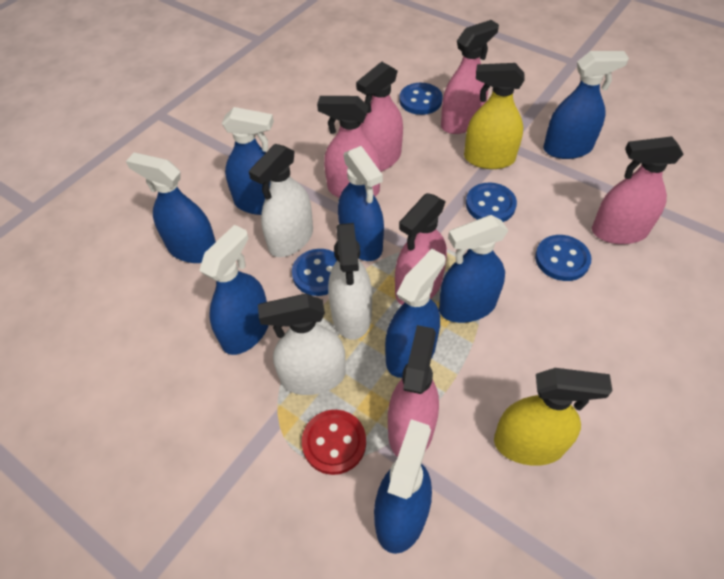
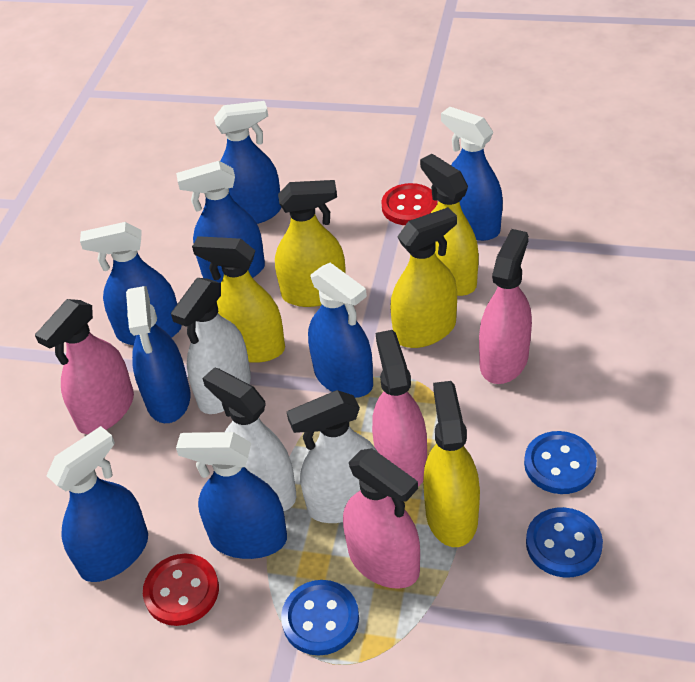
blue button: 4 -> 3
pink spray bottle: 6 -> 4
red button: 1 -> 2
yellow spray bottle: 2 -> 5

